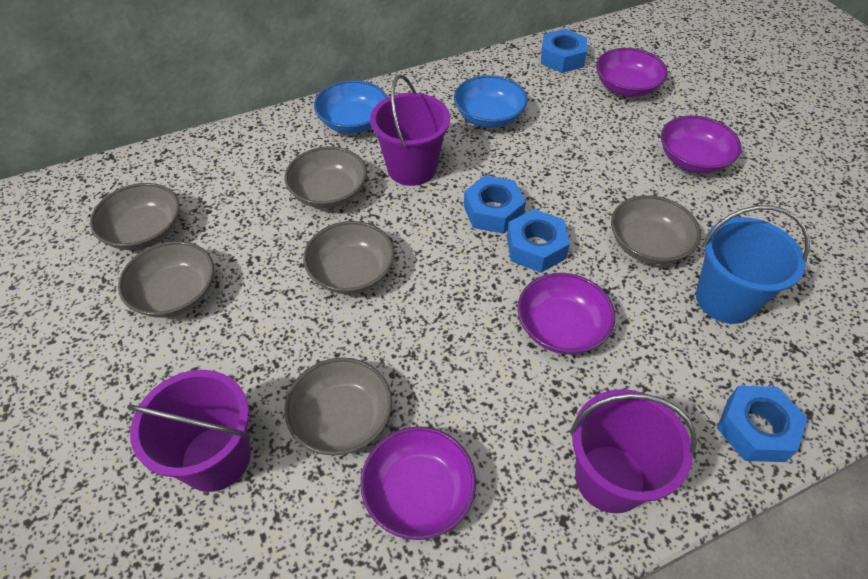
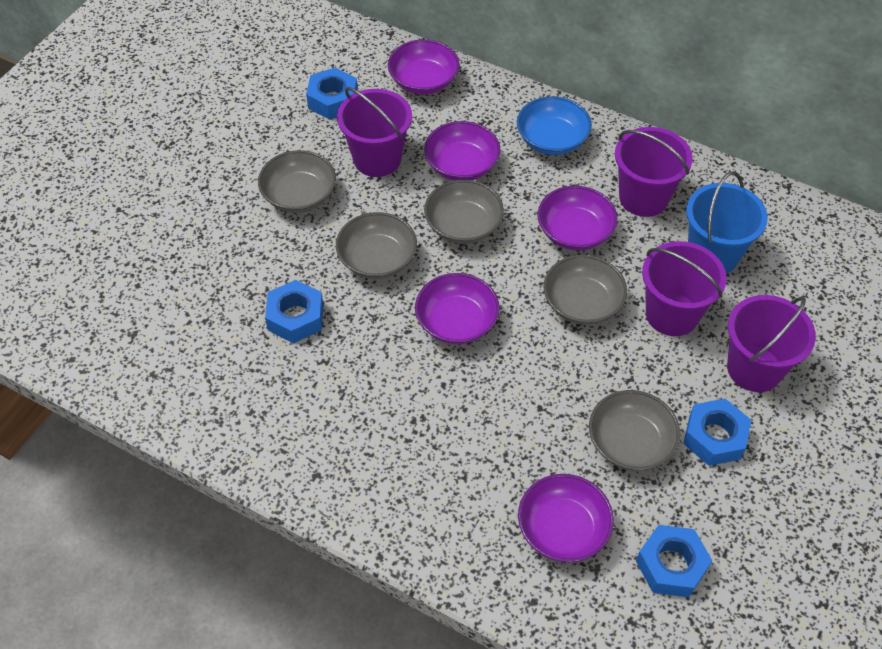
blue bowl: 2 -> 1
grey bowl: 6 -> 5
purple bowl: 4 -> 5
purple bucket: 3 -> 4

